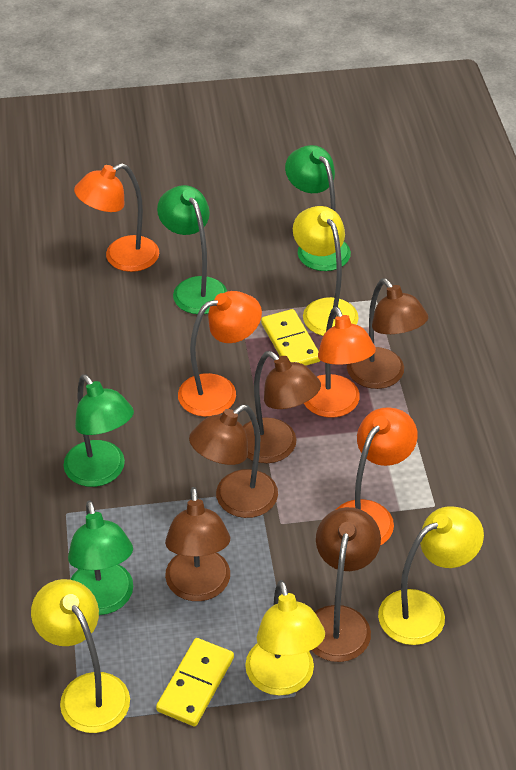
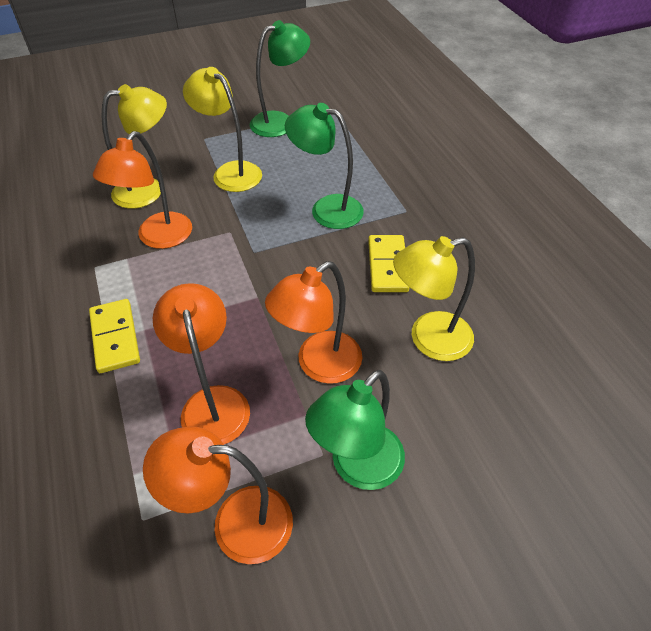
brown lamp: 5 -> 0
green lamp: 4 -> 3
yellow lamp: 4 -> 3

